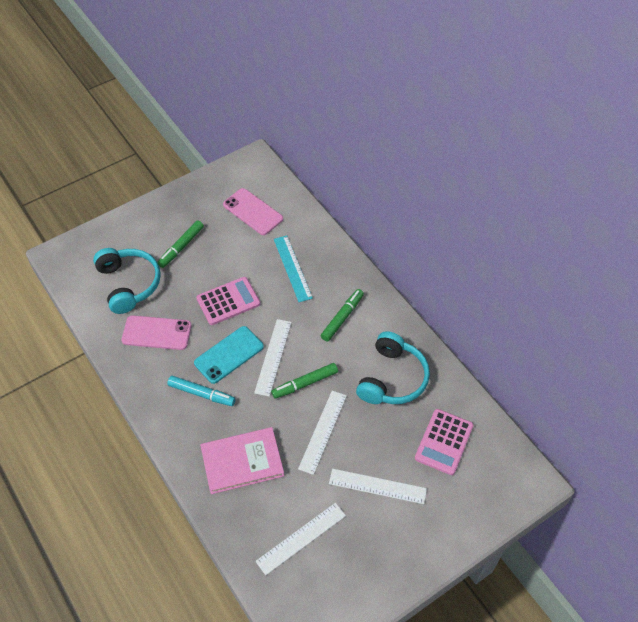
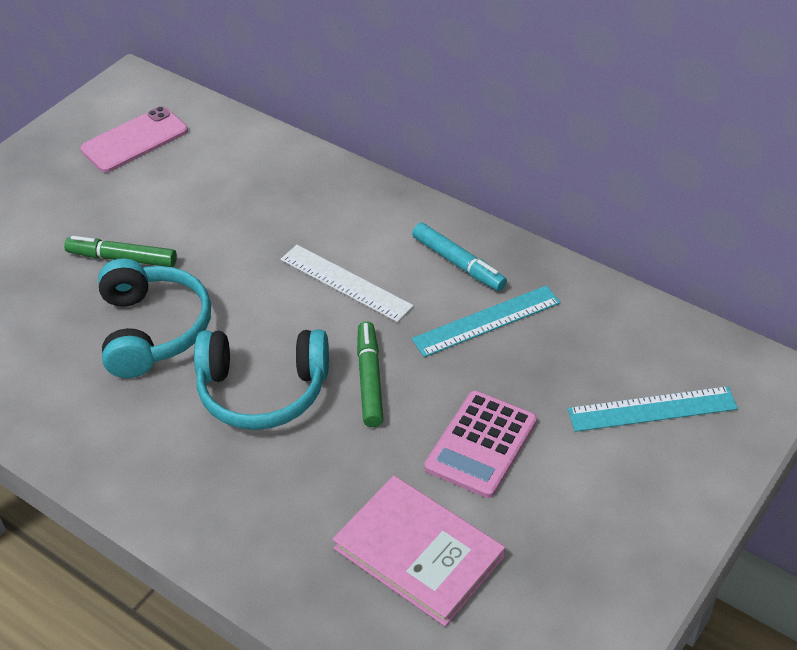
green marker: 3 -> 2
pink calculator: 2 -> 1
pink phone: 2 -> 1
turquoise phone: 1 -> 0
turquoise ruler: 1 -> 2
white ruler: 4 -> 1

